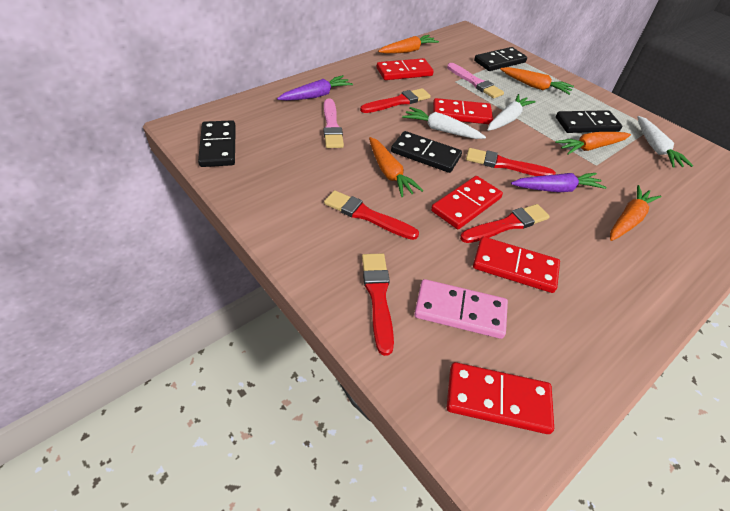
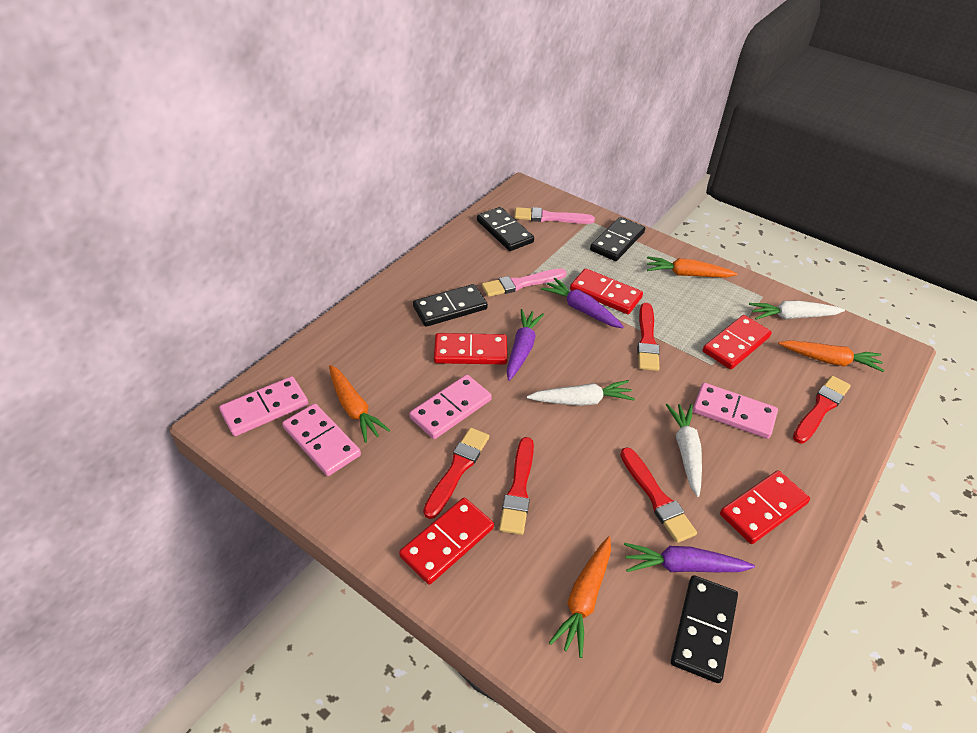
orange carrot: 5 -> 4
pink domino: 1 -> 4
purple carrot: 2 -> 3

